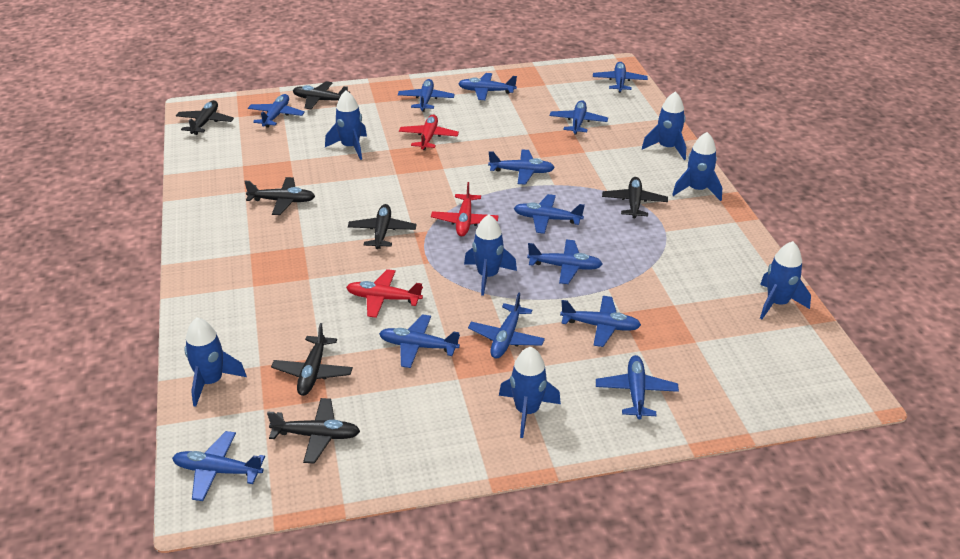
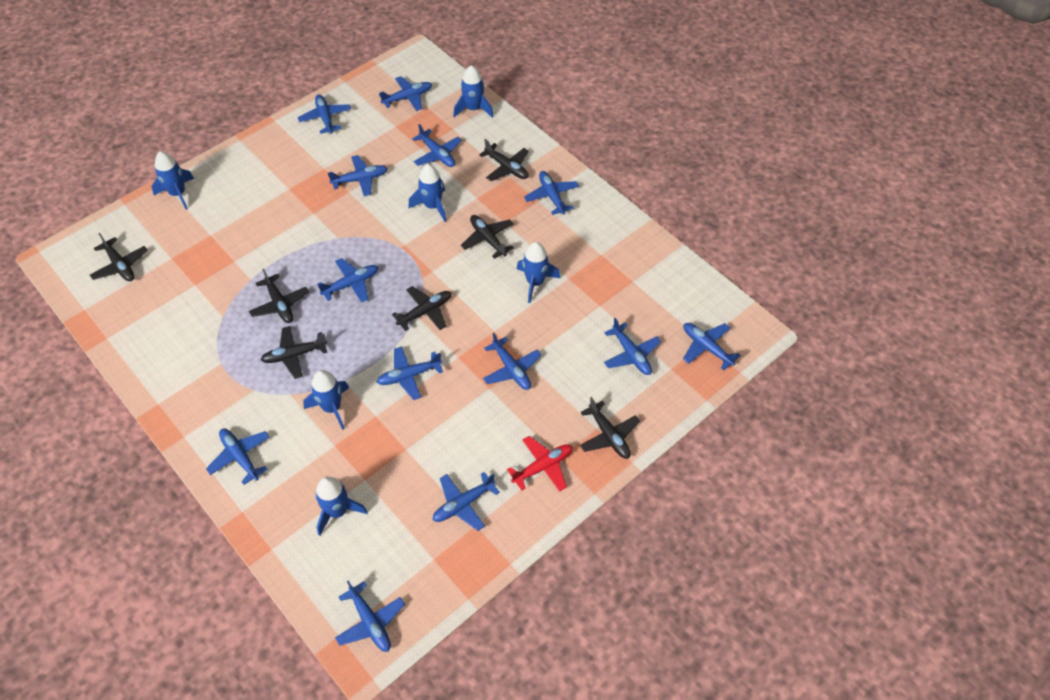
blue rocket: 7 -> 6
red plane: 3 -> 1

